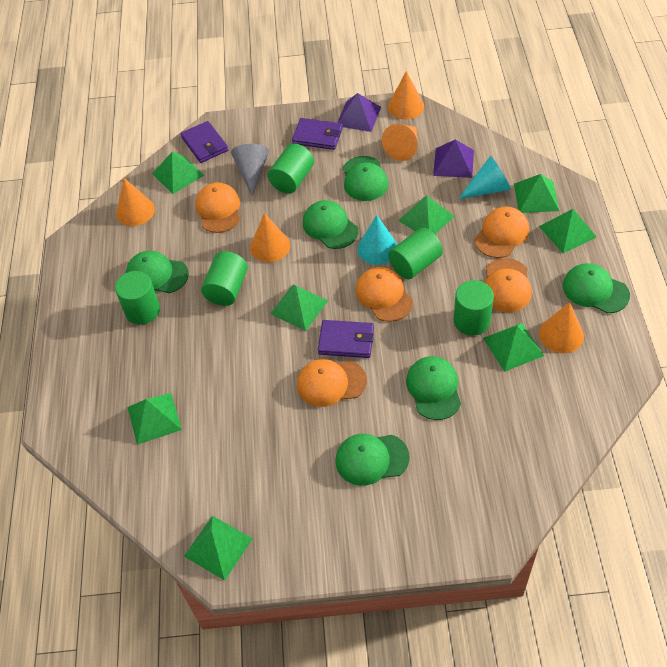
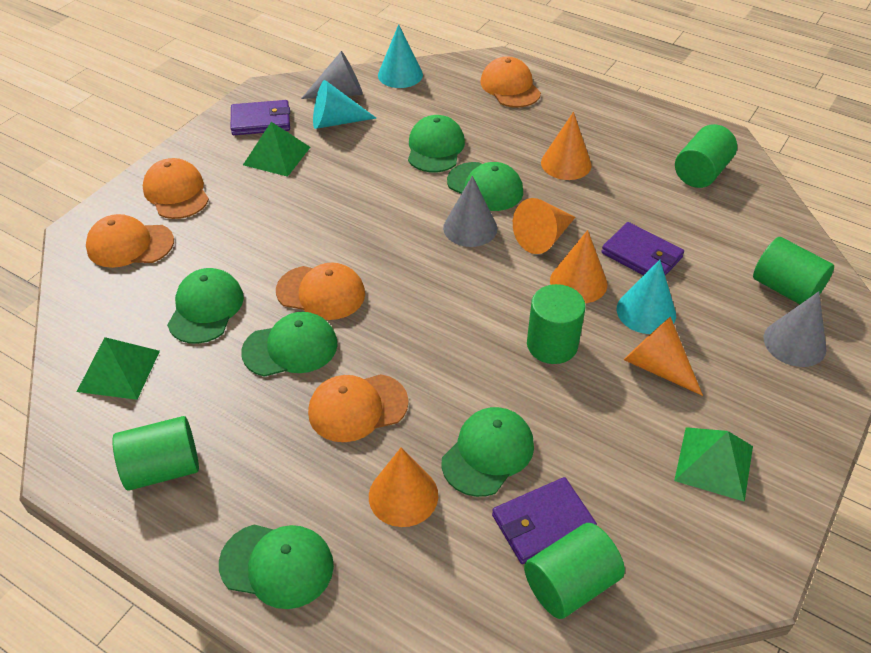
green pyramid: 8 -> 3
grey cone: 1 -> 3
purple pyramid: 2 -> 0
turquoise cone: 2 -> 3

